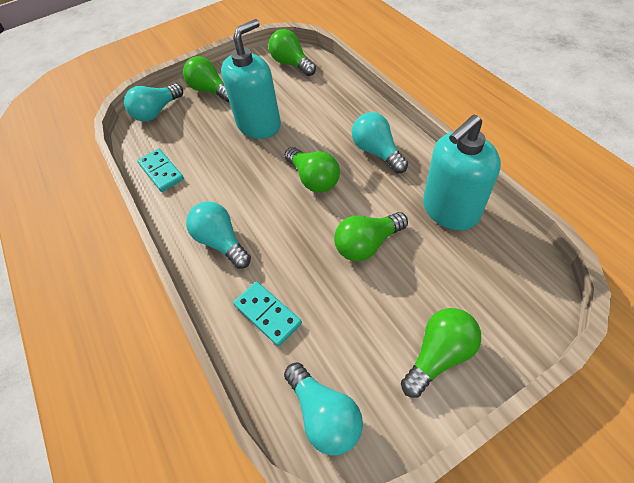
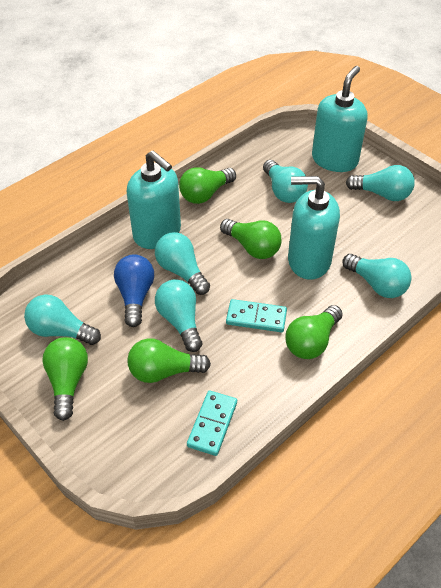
blue light bulb: 0 -> 1
turquoise light bulb: 4 -> 6
turquoise soap dispenser: 2 -> 3

